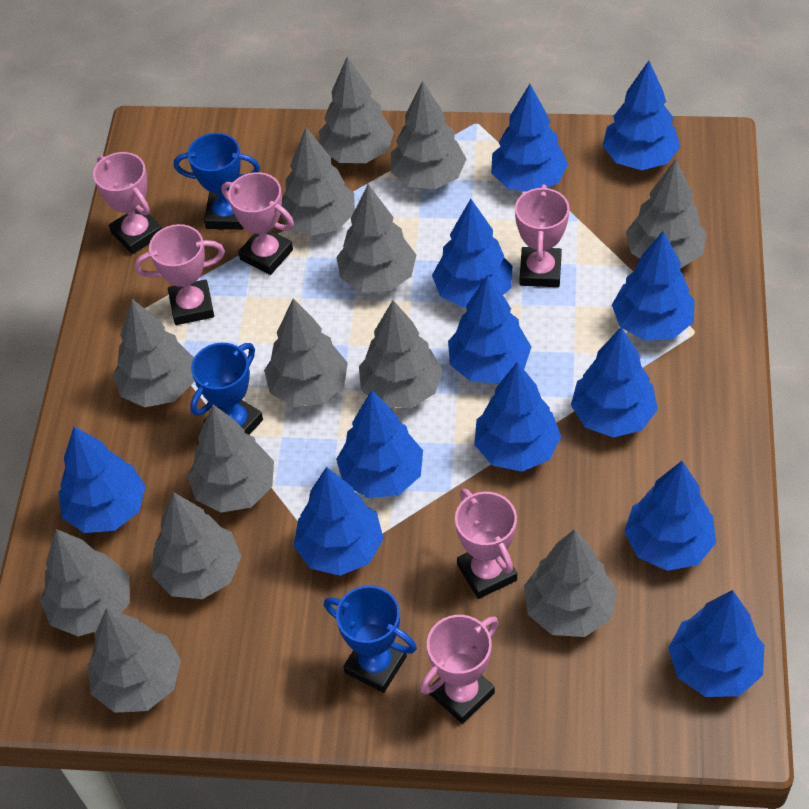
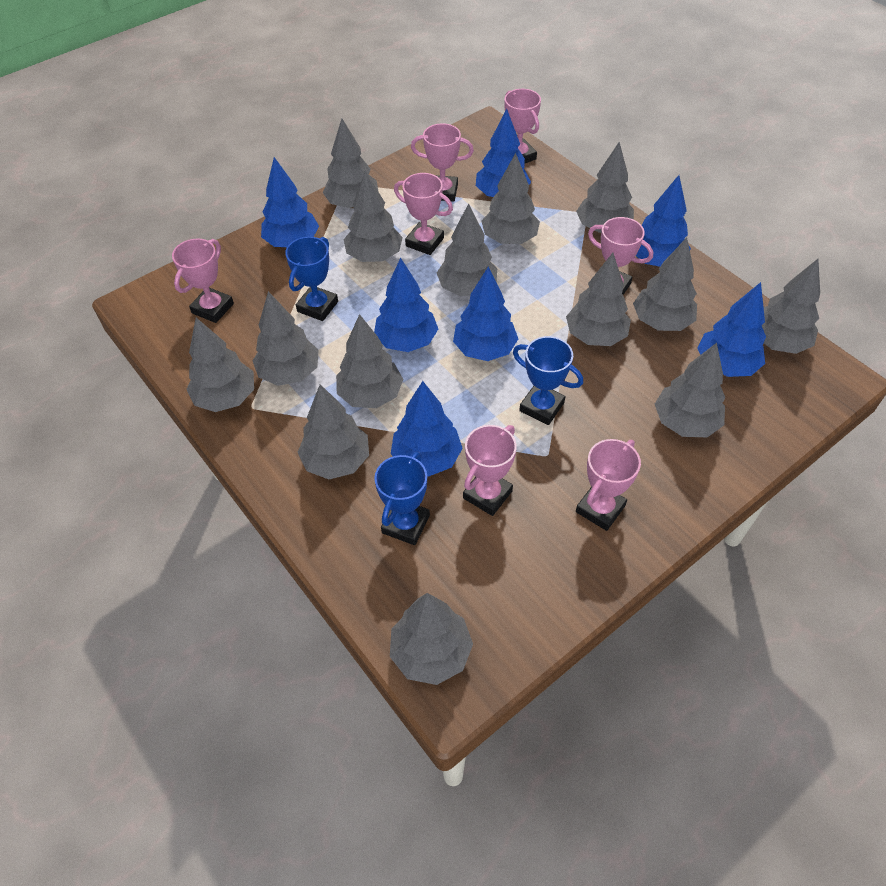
blue tree: 12 -> 7
grey tree: 13 -> 14
pink trophy: 6 -> 7

